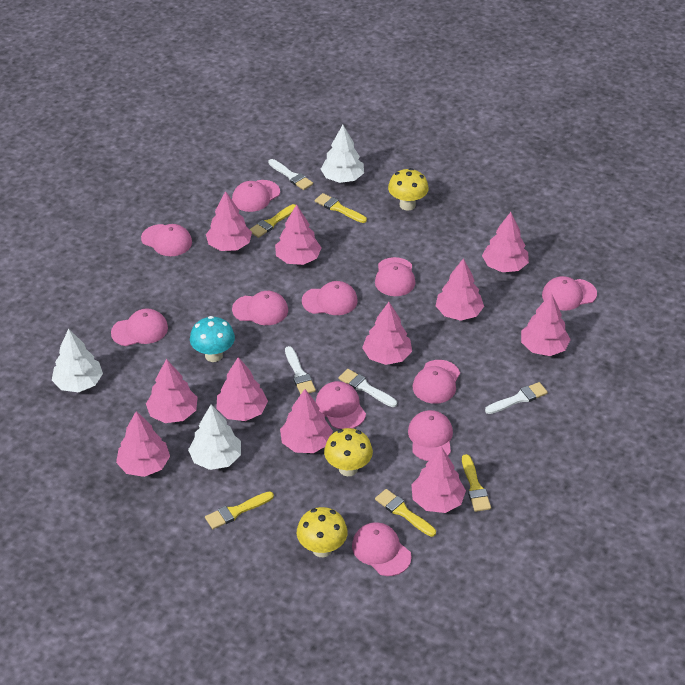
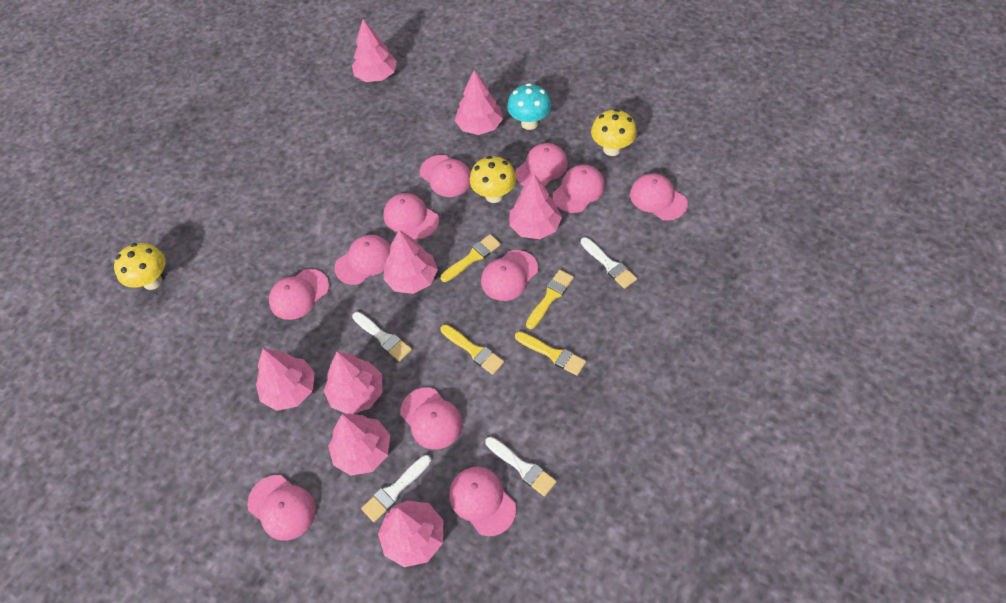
pink tree: 11 -> 8
white tree: 3 -> 0
yellow brush: 5 -> 4

